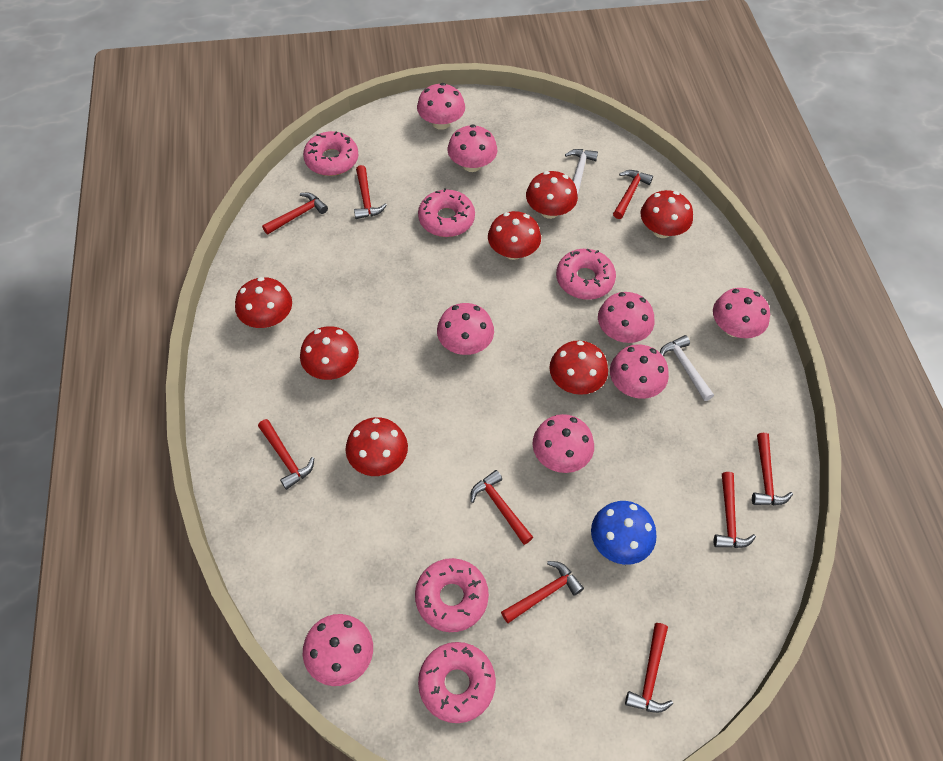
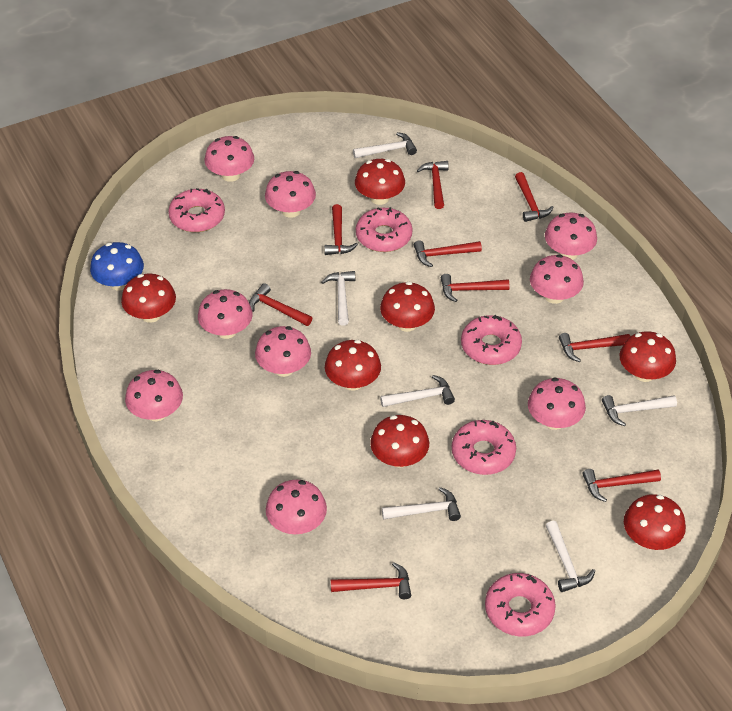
pink mushroom: 8 -> 9
white hammer: 2 -> 6

